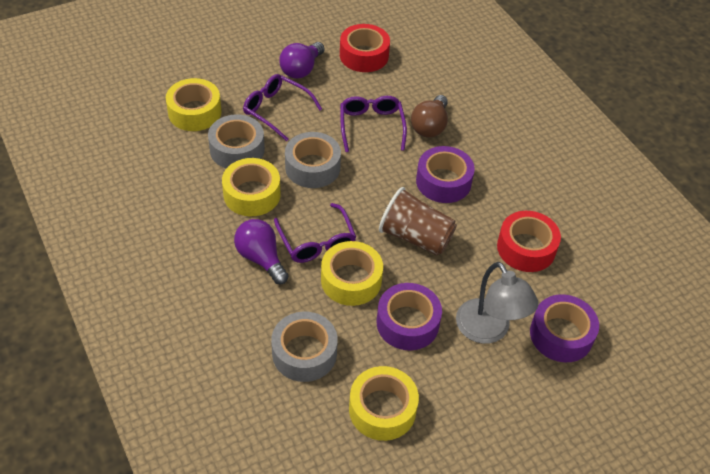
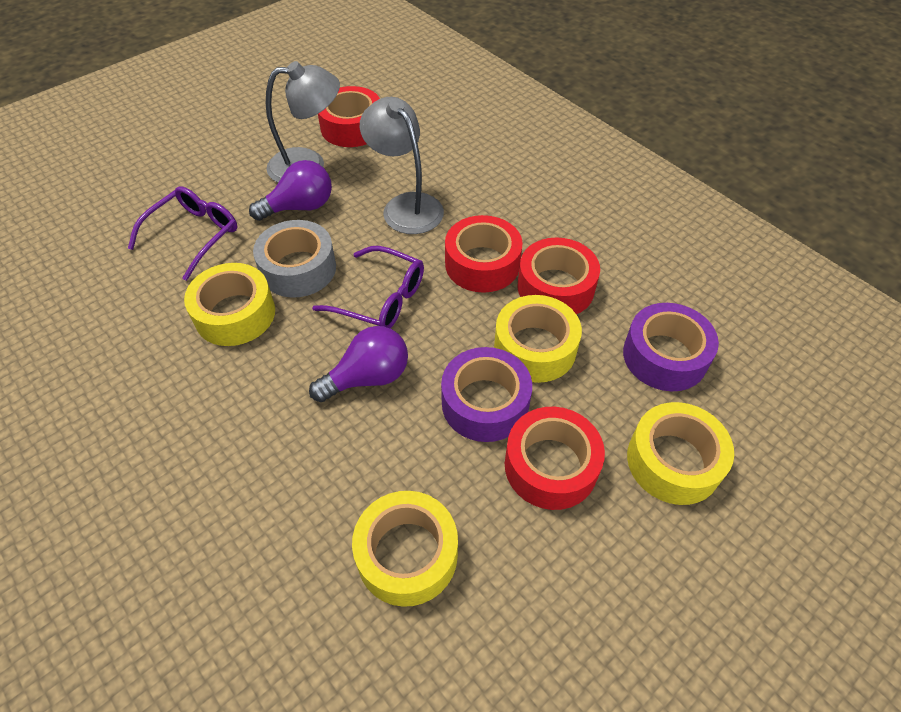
brown cup: 1 -> 0
brown light bulb: 1 -> 0
grey lamp: 1 -> 2
grey tape: 3 -> 1
purple glasses: 3 -> 2
purple tape: 3 -> 2
red tape: 2 -> 4

